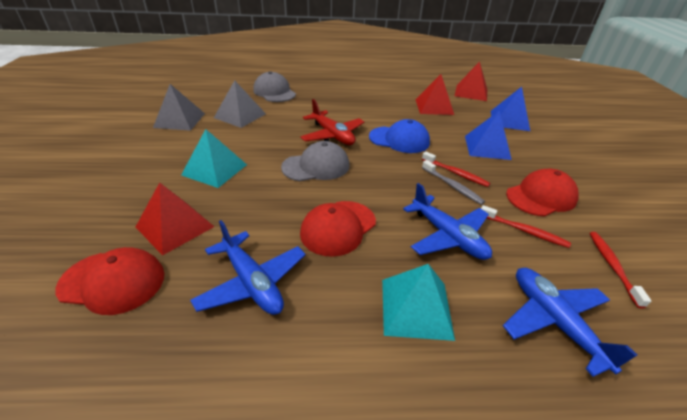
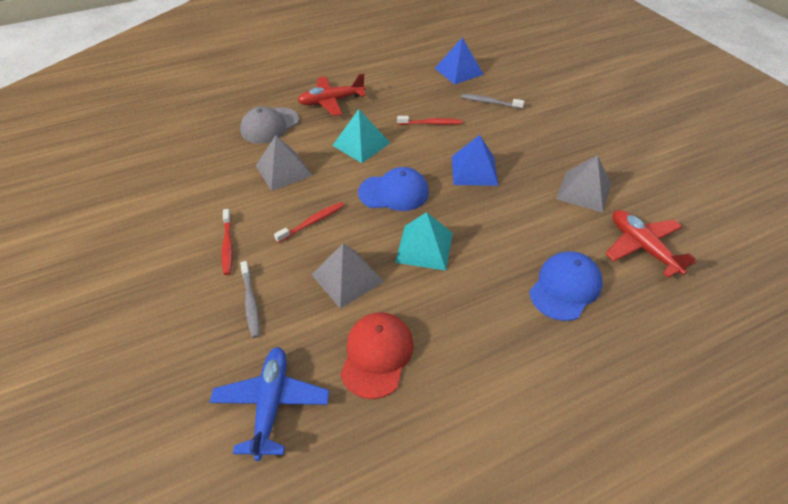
blue cap: 1 -> 2
blue plane: 3 -> 1
grey cap: 2 -> 1
grey pyramid: 2 -> 3
grey toothbrush: 1 -> 2
red cap: 3 -> 1
red plane: 1 -> 2
red pyramid: 3 -> 0

